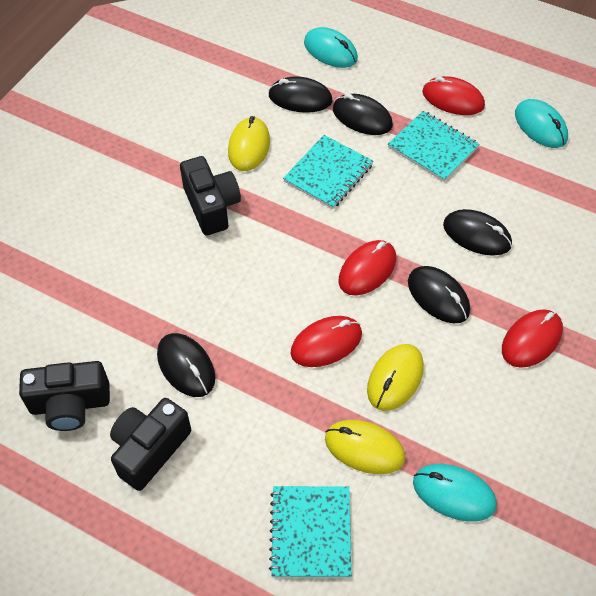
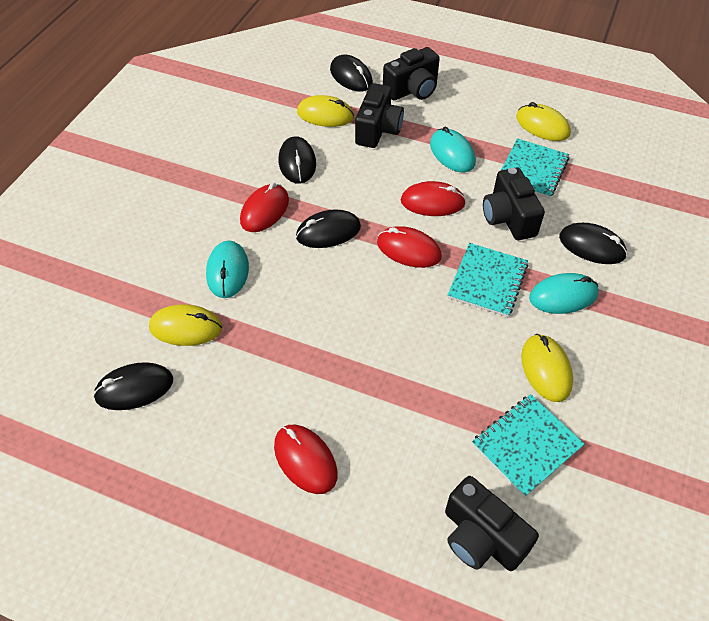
black camera: 3 -> 4
yellow mouse: 3 -> 4

